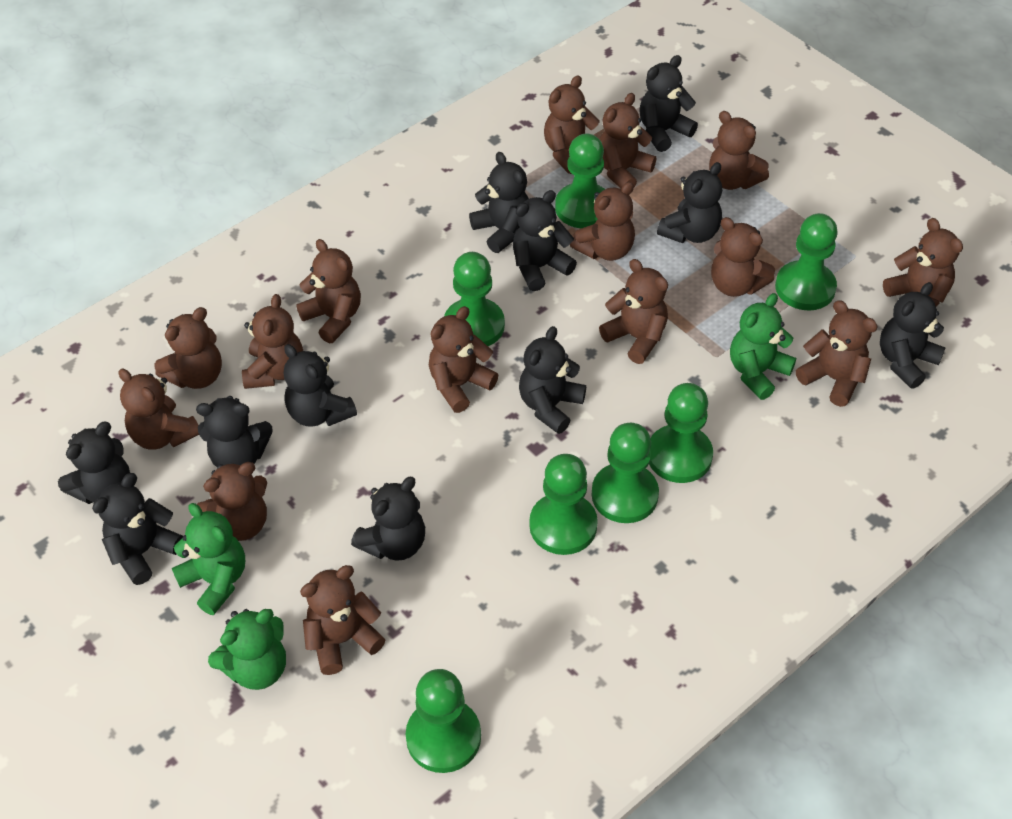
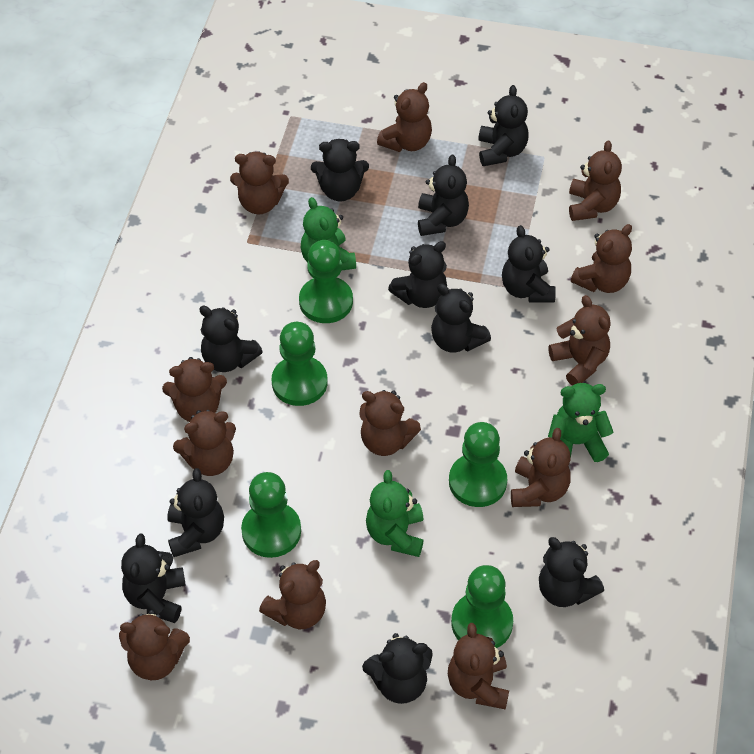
brown teddy bear: 15 -> 12
green pawn: 7 -> 5

